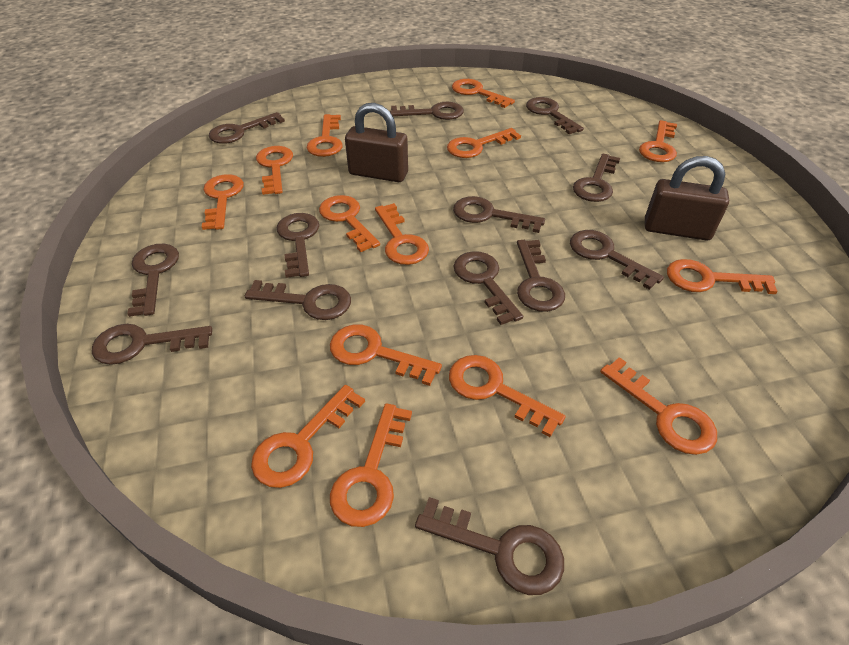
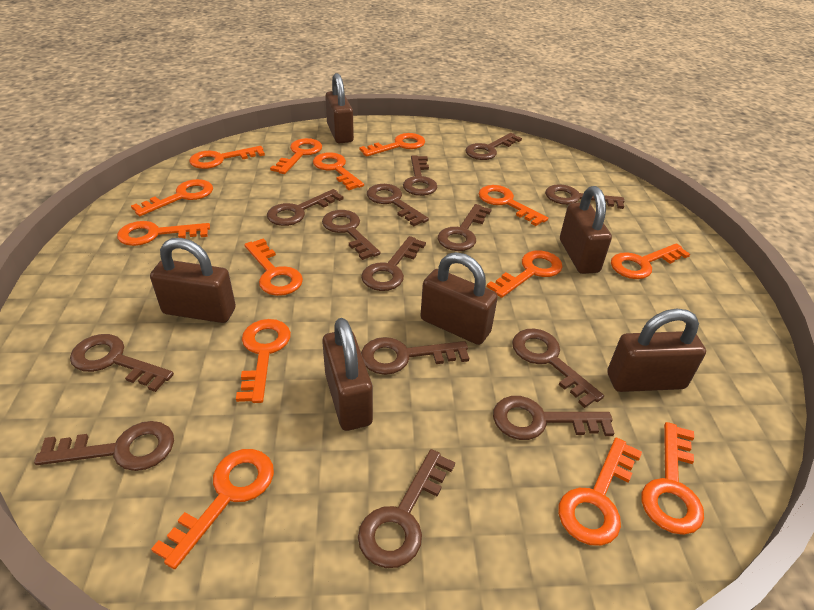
brown key: 13 -> 14
brown padlock: 2 -> 6

